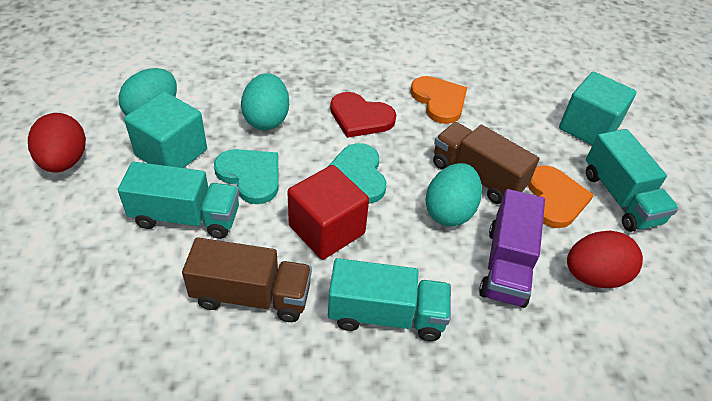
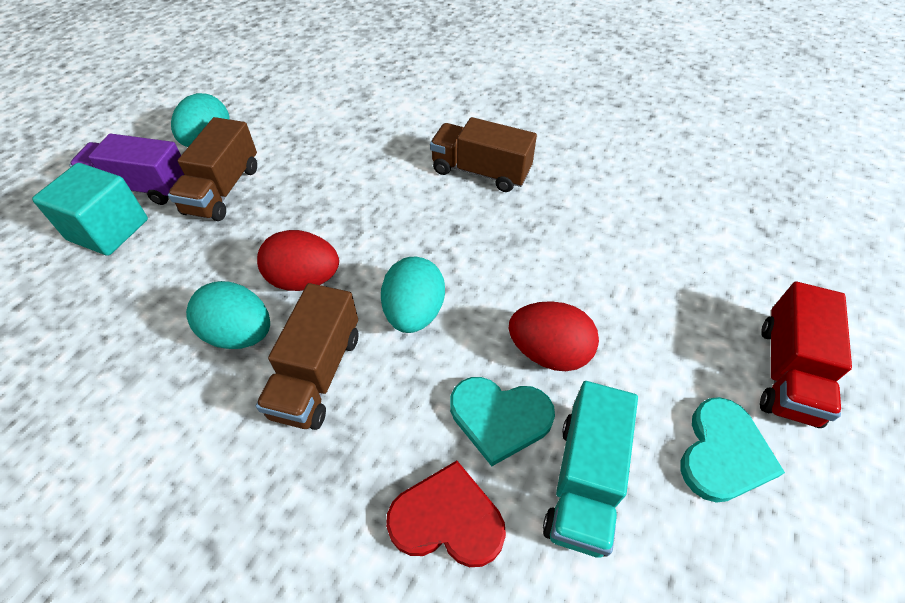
brown truck: 2 -> 3
orange heart: 2 -> 0
red cube: 1 -> 0
red truck: 0 -> 1
turquoise cube: 2 -> 1
turquoise truck: 3 -> 1

